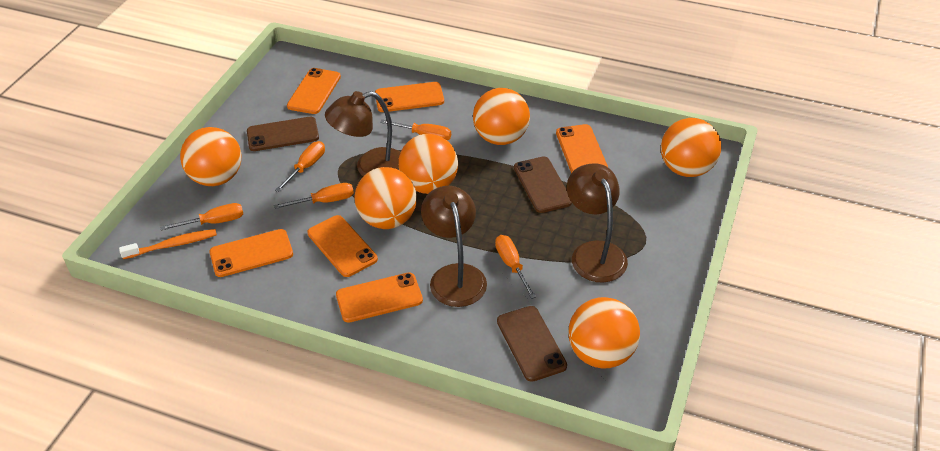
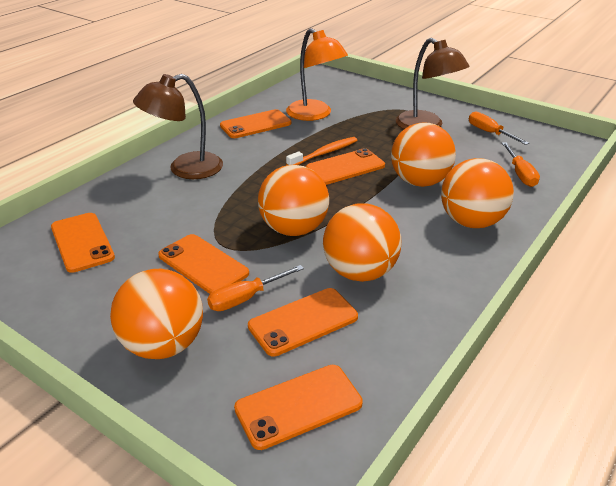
brown lamp: 3 -> 2
brown phone: 3 -> 0
orange ball: 6 -> 5
orange lamp: 0 -> 1
orange screwdriver: 5 -> 3

